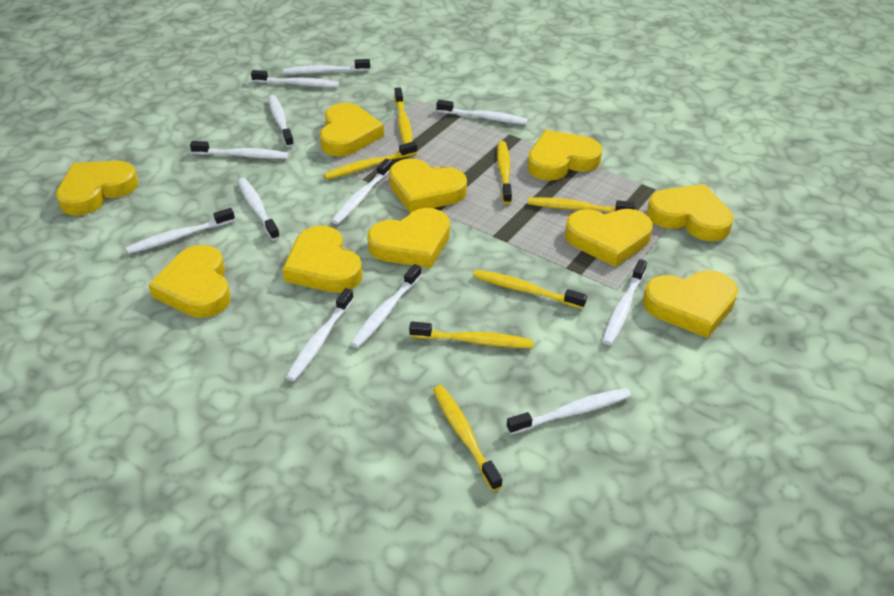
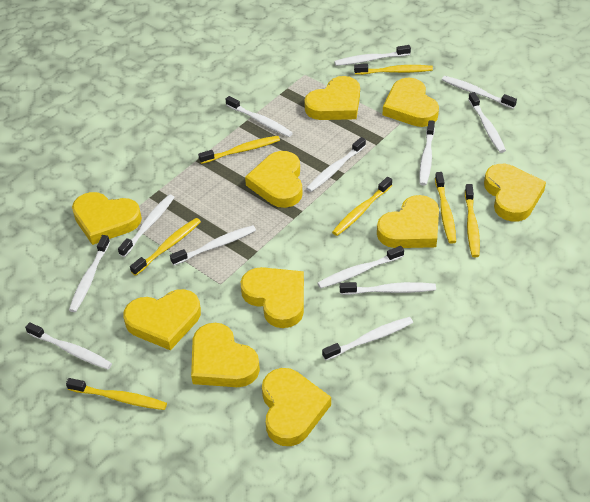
white toothbrush: 12 -> 13

